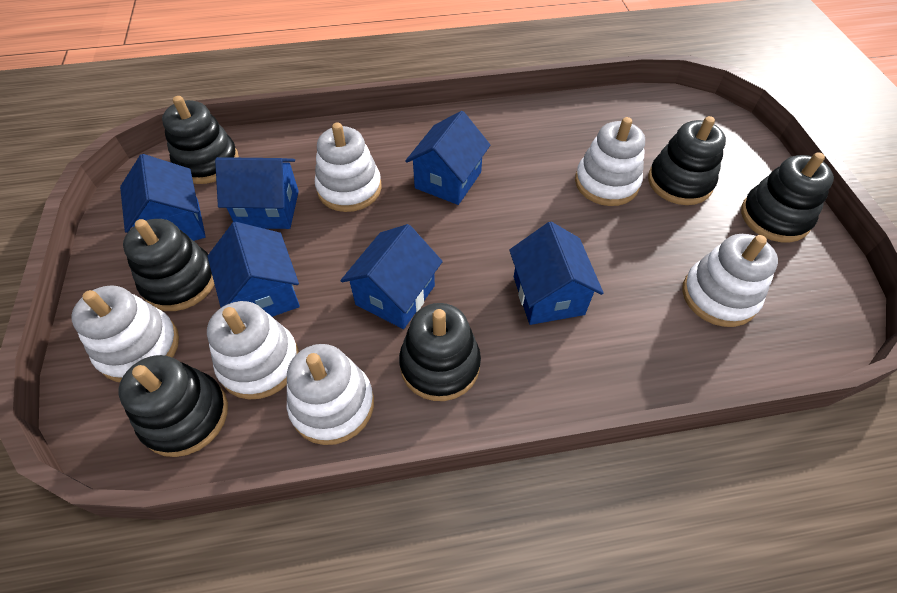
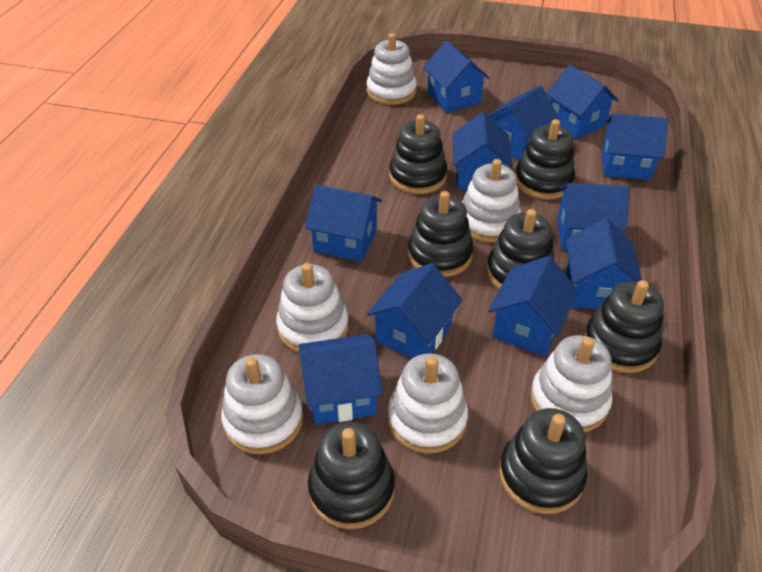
black stacking toy: 6 -> 7
blue house: 6 -> 11

